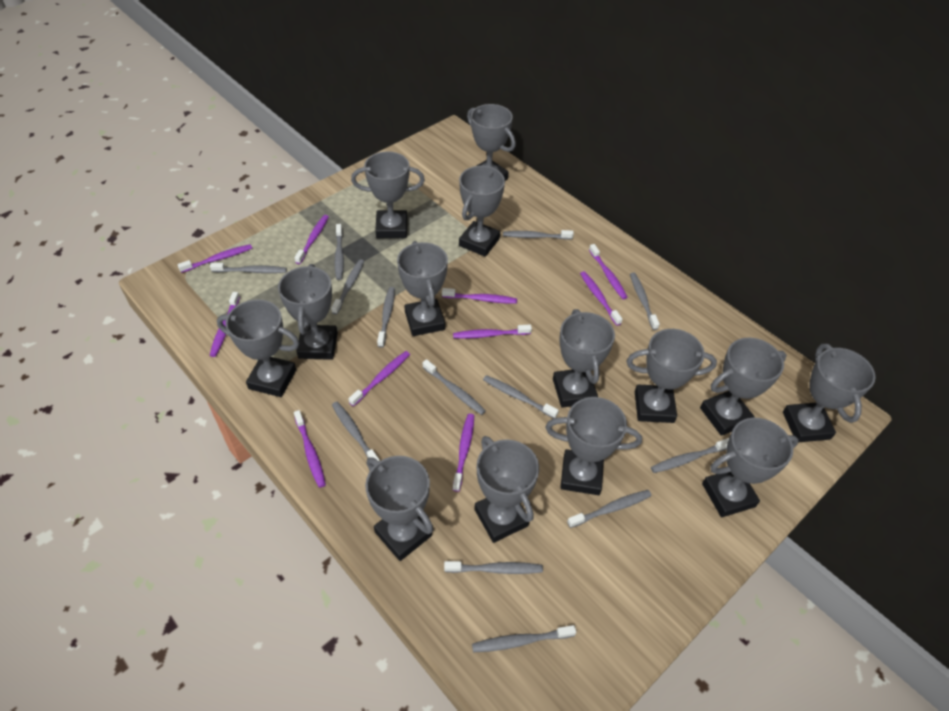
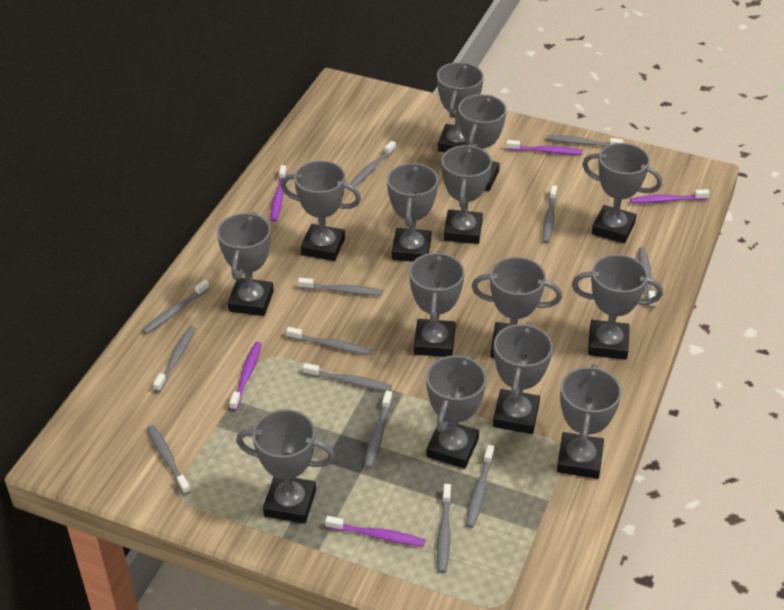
purple toothbrush: 10 -> 5

